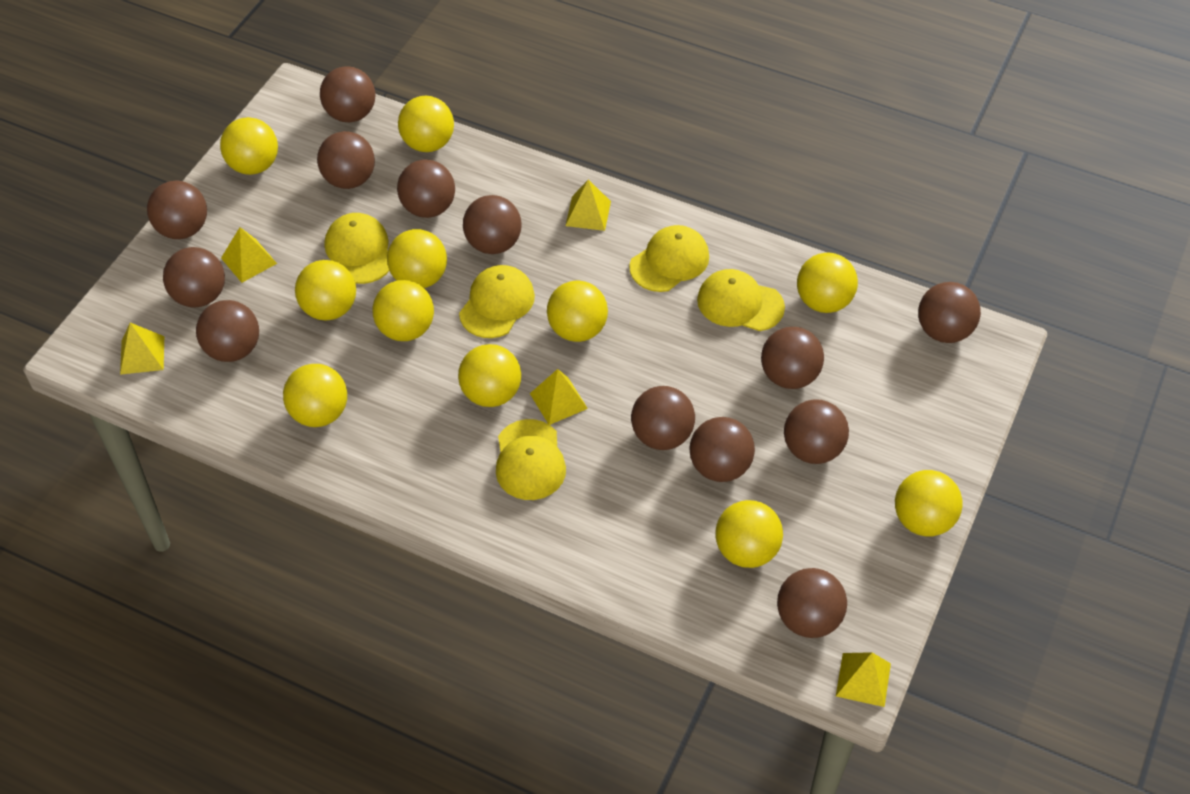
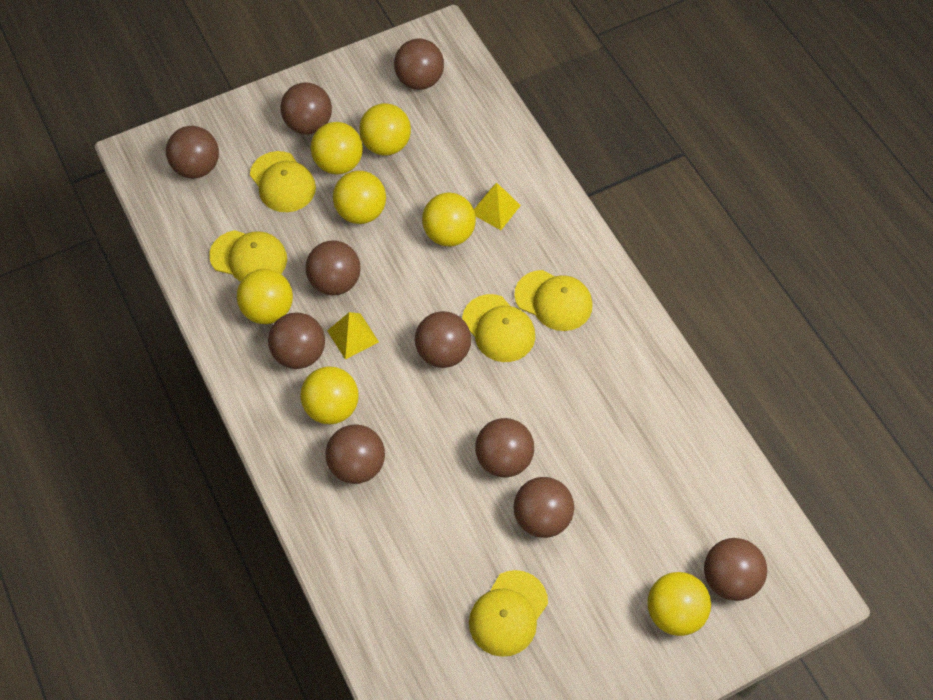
brown ball: 13 -> 10
yellow ball: 11 -> 7
yellow pyramid: 5 -> 2

